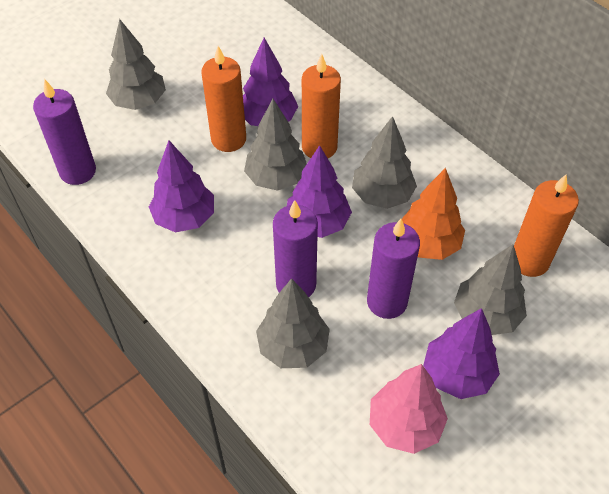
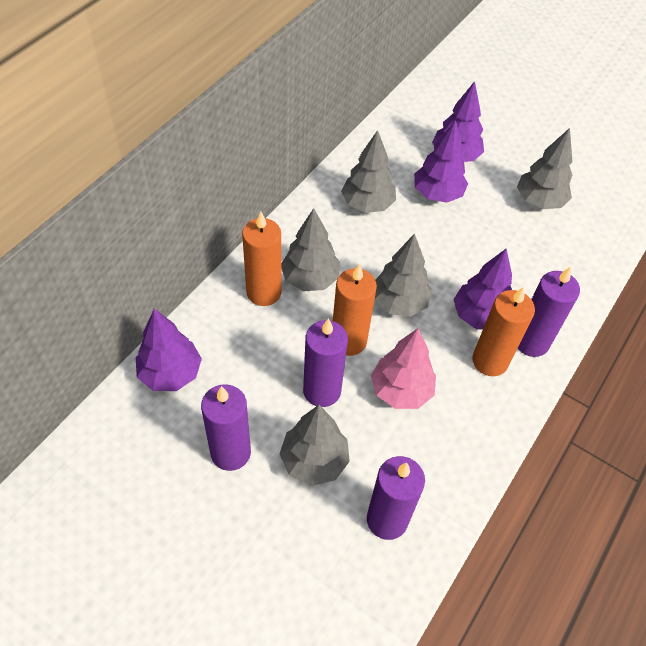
orange tree: 1 -> 0
purple candle: 3 -> 4

